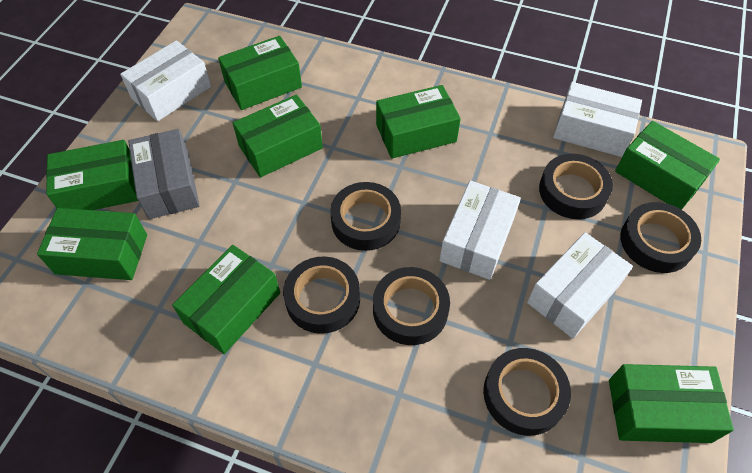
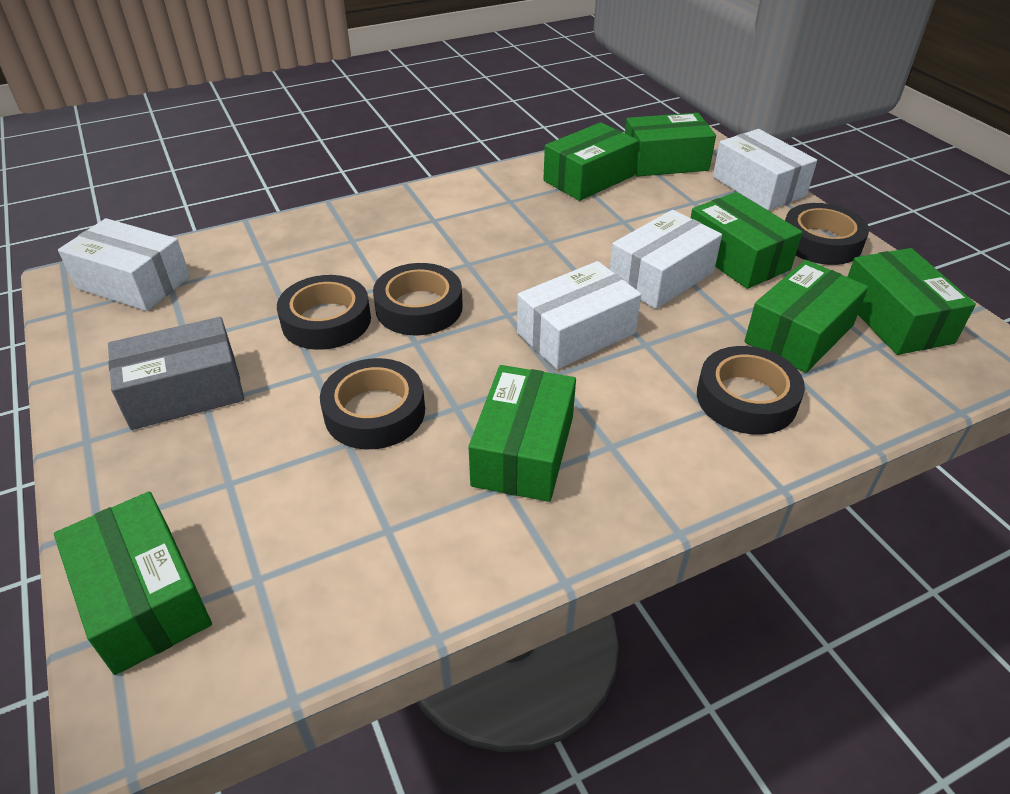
black tape: 6 -> 5
green box: 8 -> 7

